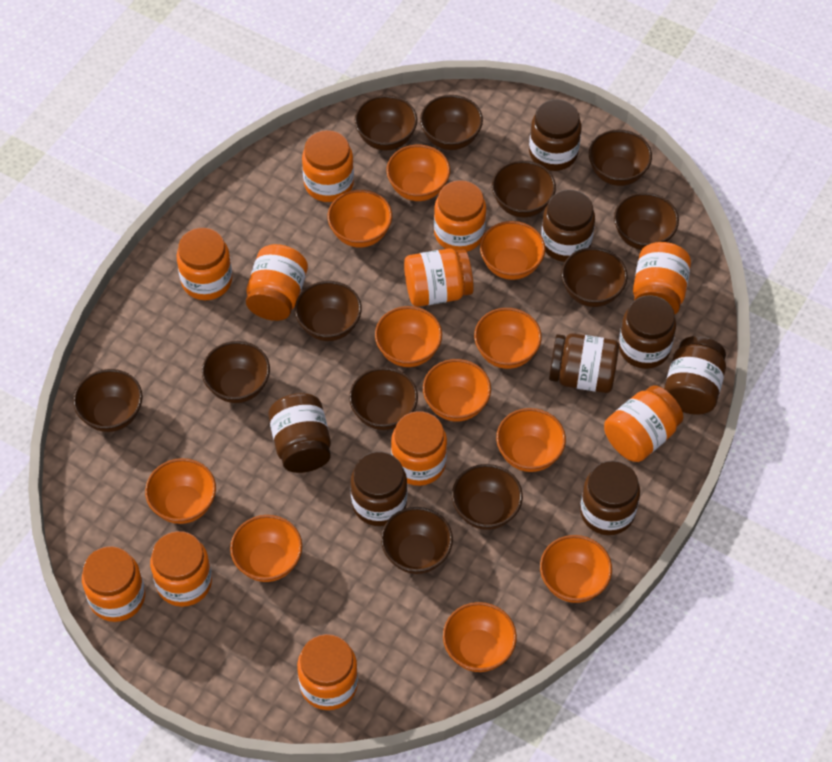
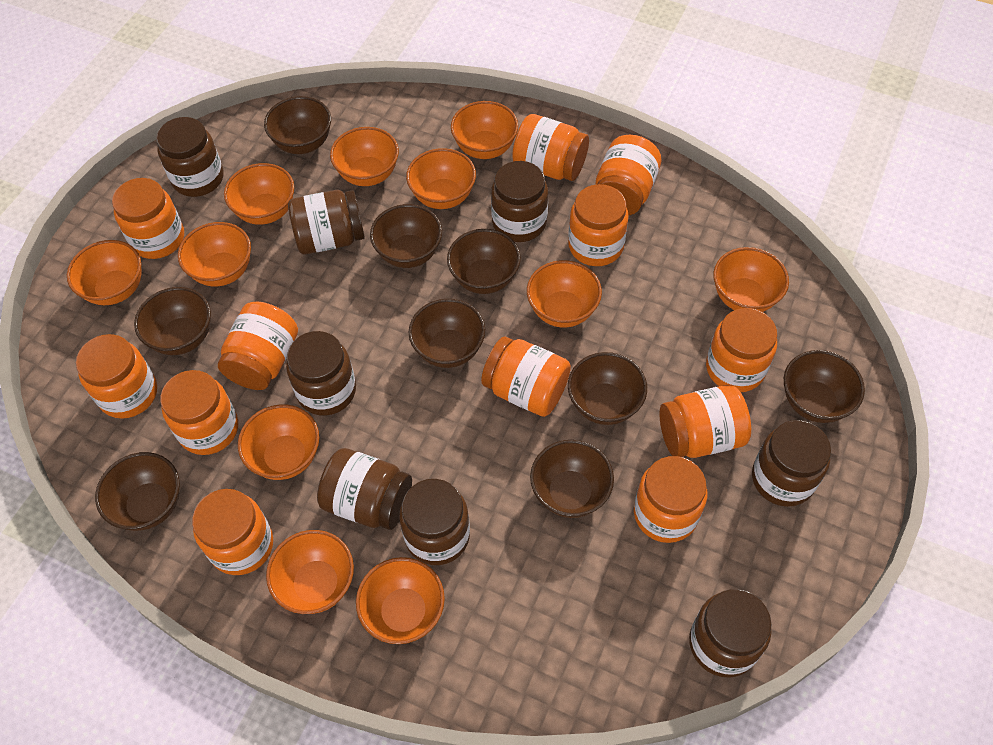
brown bowl: 12 -> 9
orange jar: 11 -> 12

